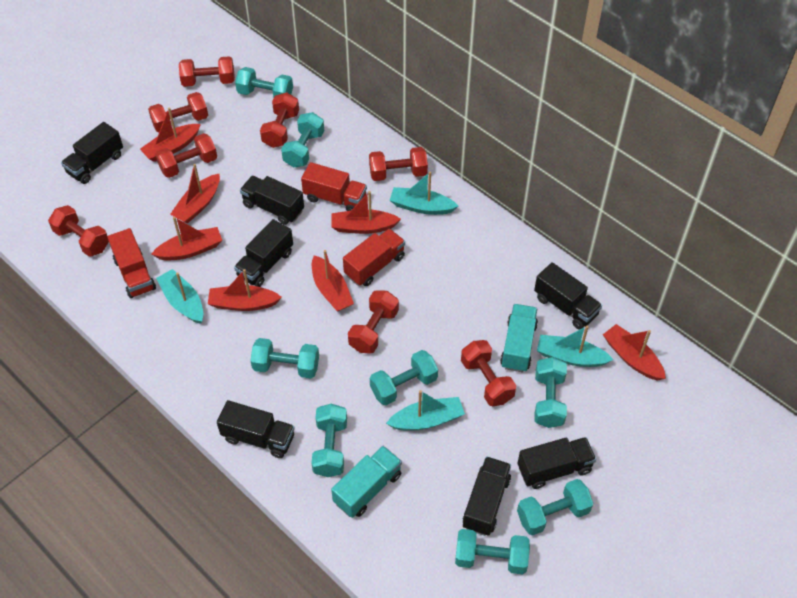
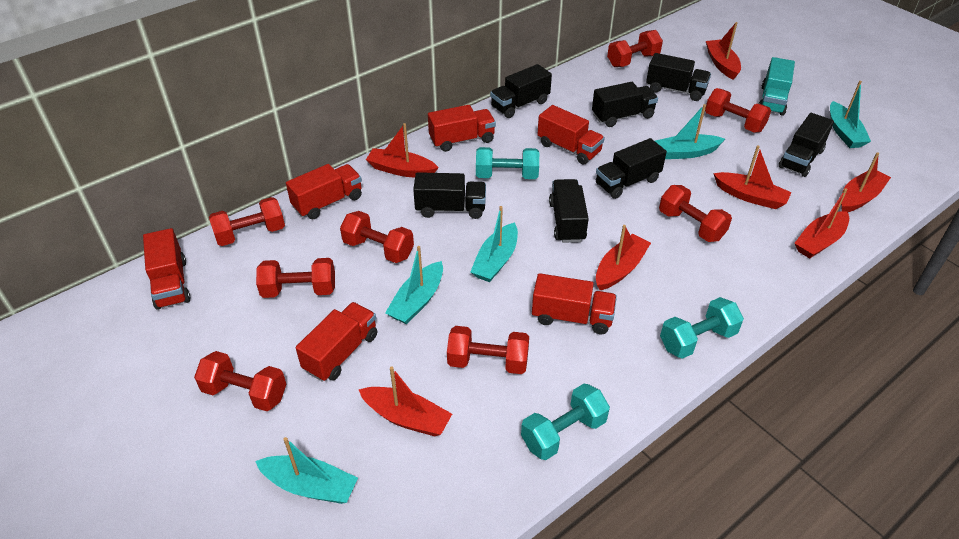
red truck: 3 -> 6
turquoise boat: 4 -> 5
turquoise dumbbell: 8 -> 3
turquoise truck: 2 -> 1

